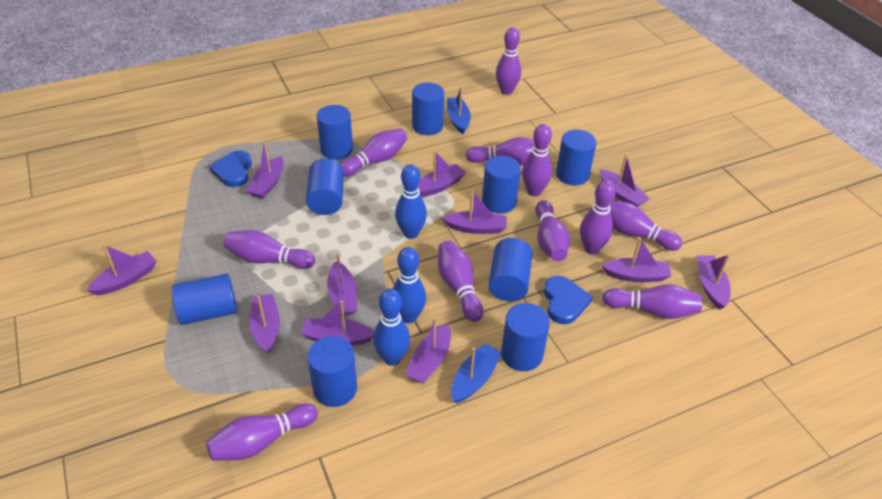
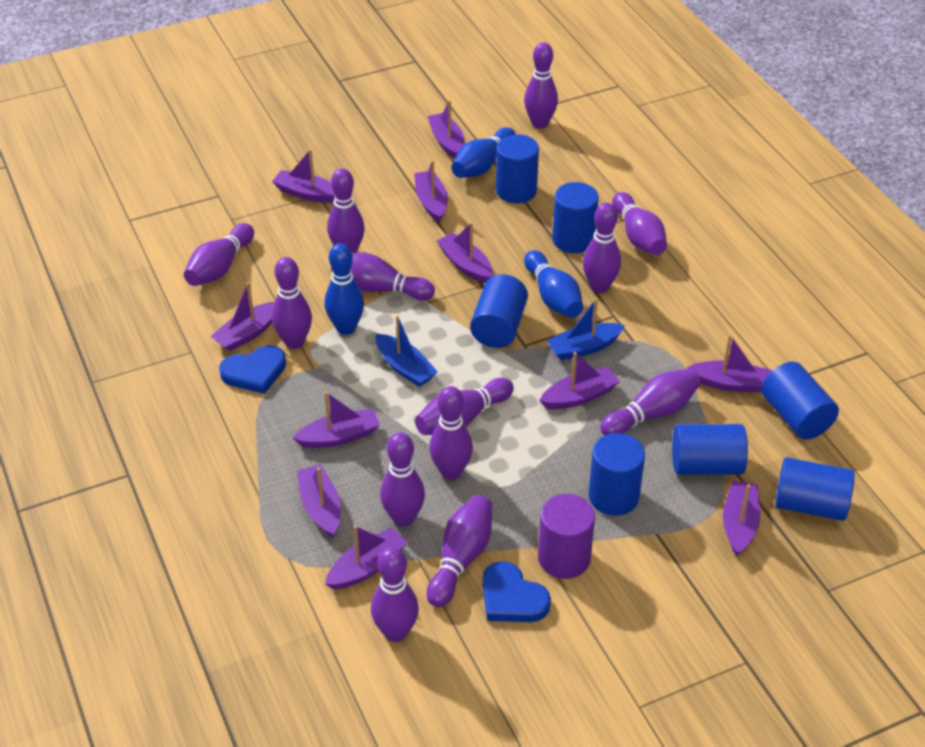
blue cylinder: 9 -> 7
purple bowling pin: 11 -> 13
purple cylinder: 0 -> 1

